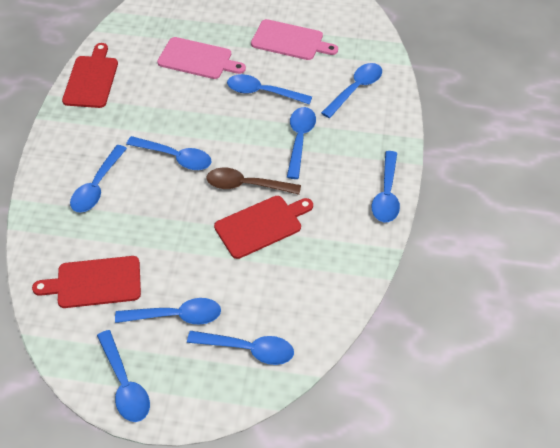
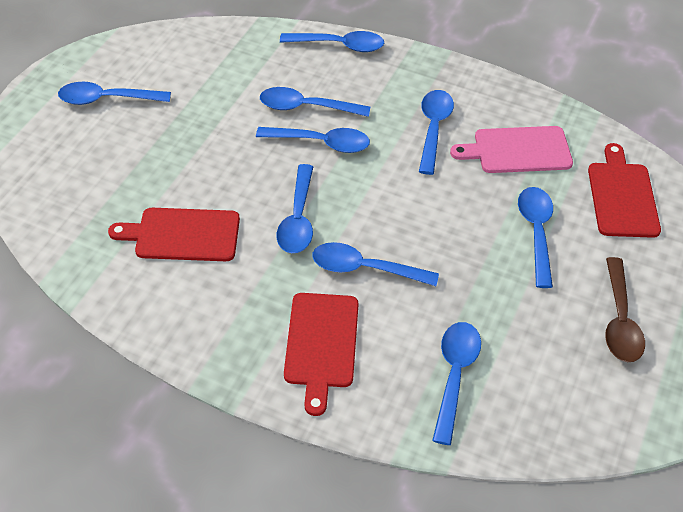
pink cutting board: 2 -> 1

